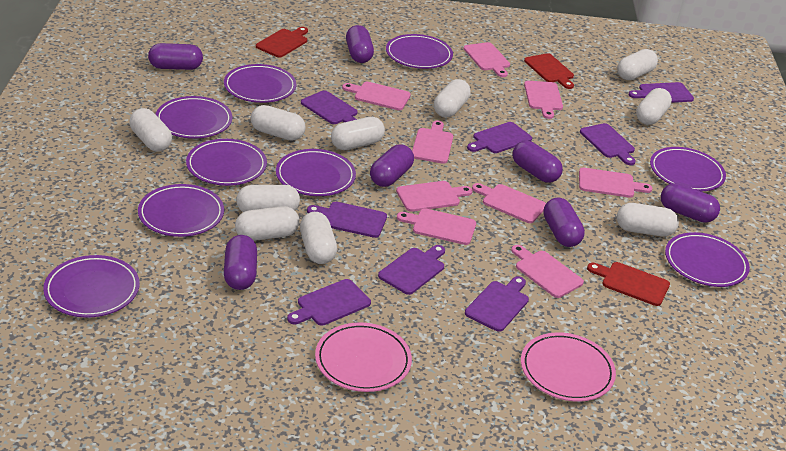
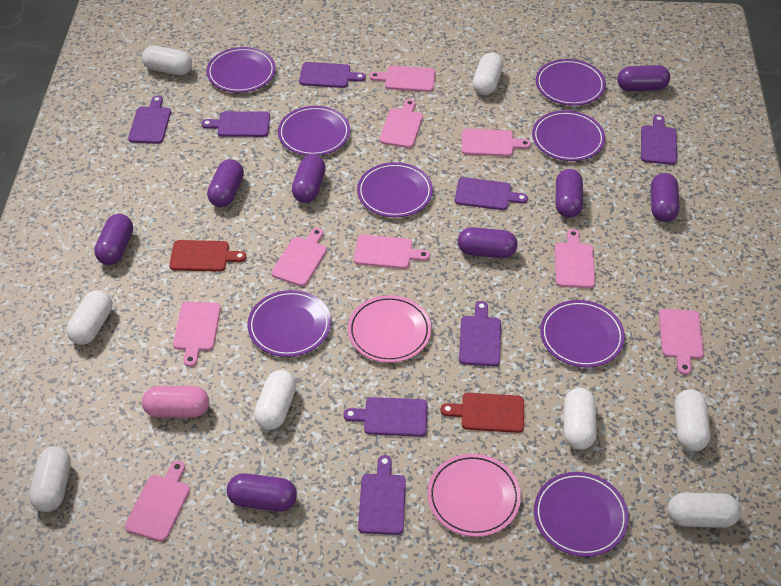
pink capsule: 0 -> 1
purple capsule: 7 -> 8
purple plate: 9 -> 8
red cutting board: 3 -> 2
white capsule: 10 -> 8

